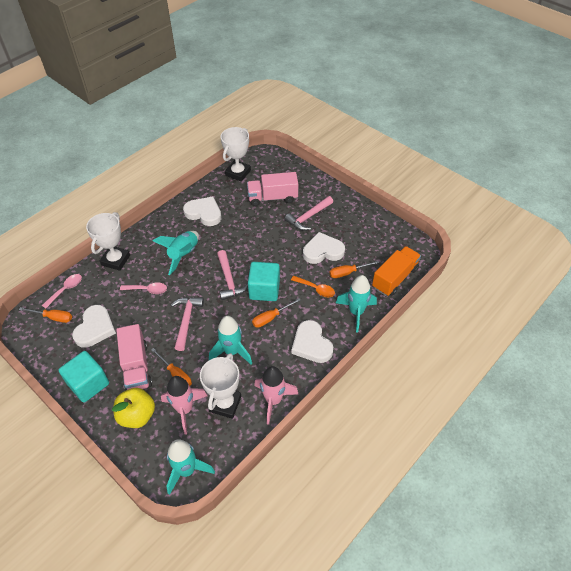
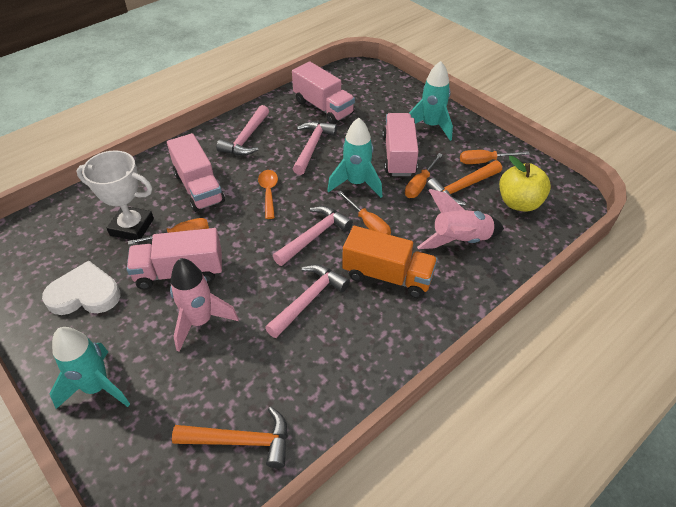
orange hammer: 0 -> 2
pink hammer: 3 -> 4
pink spoon: 2 -> 0
pink truck: 2 -> 4
turquoise cube: 2 -> 0
turquoise rocket: 4 -> 3
white heart: 4 -> 1
white trophy: 3 -> 1

